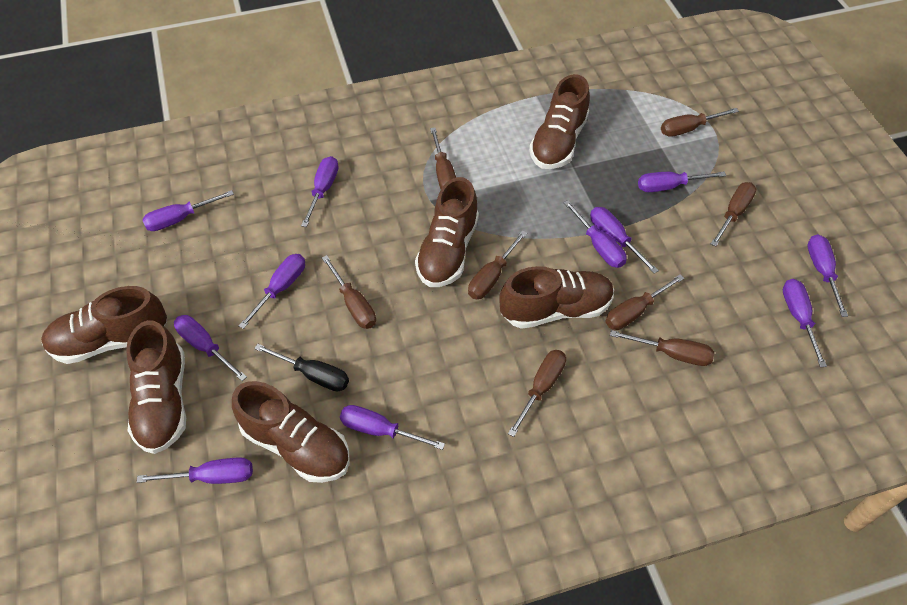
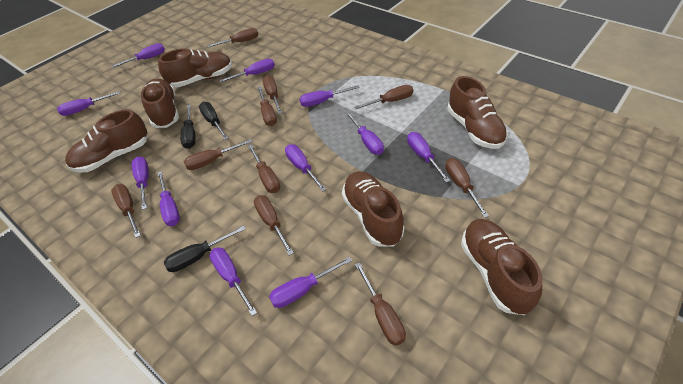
black screwdriver: 1 -> 3
brown screwdriver: 8 -> 10

